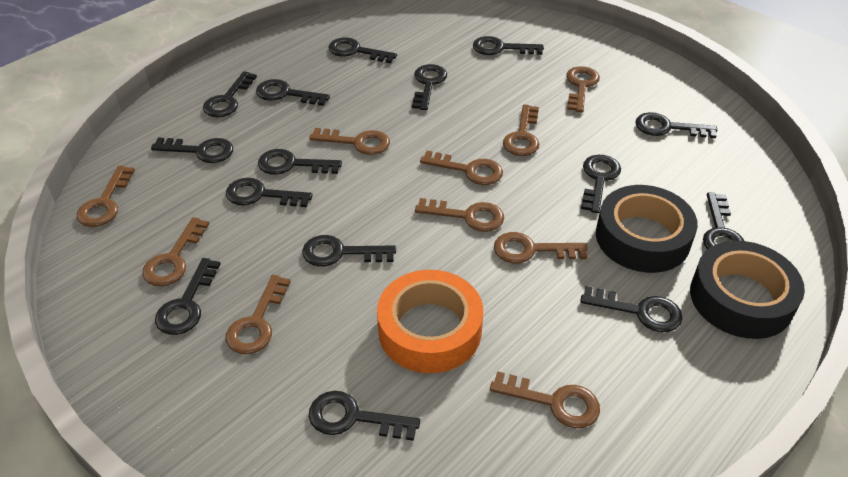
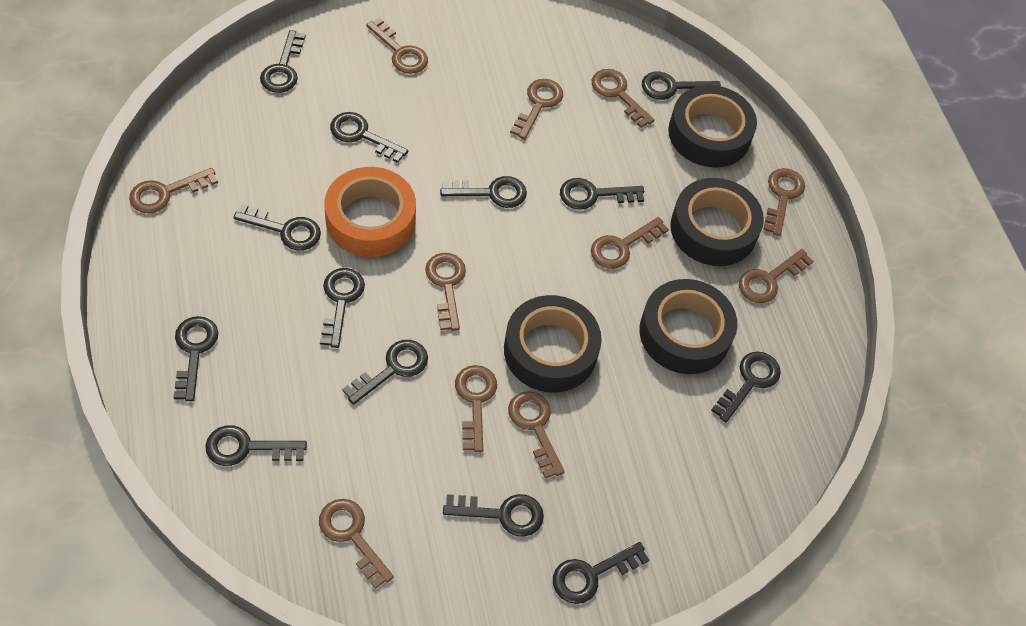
black key: 15 -> 13
black tape: 2 -> 4
brown key: 10 -> 11

